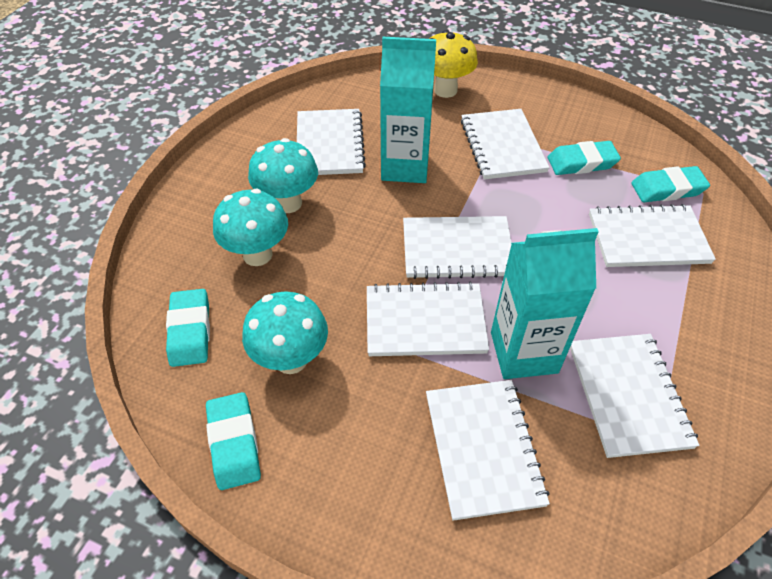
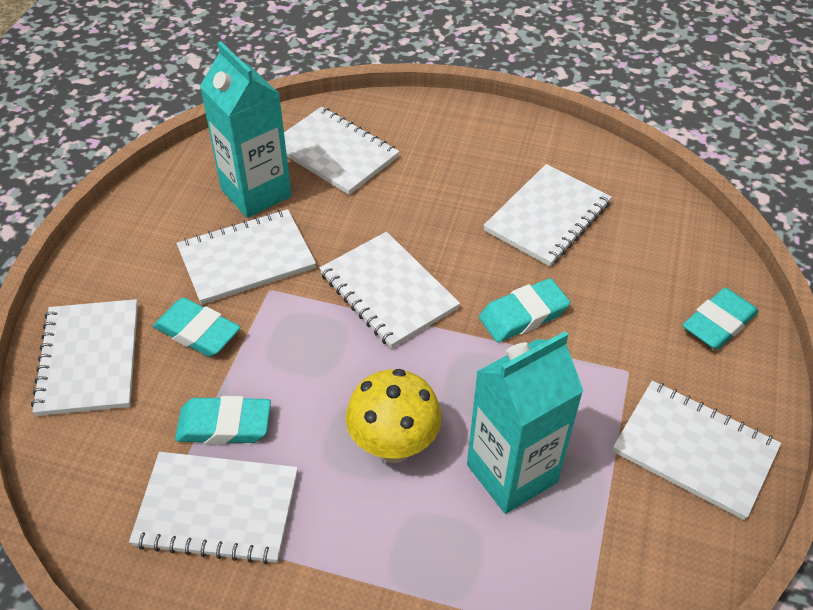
turquoise mushroom: 3 -> 0

